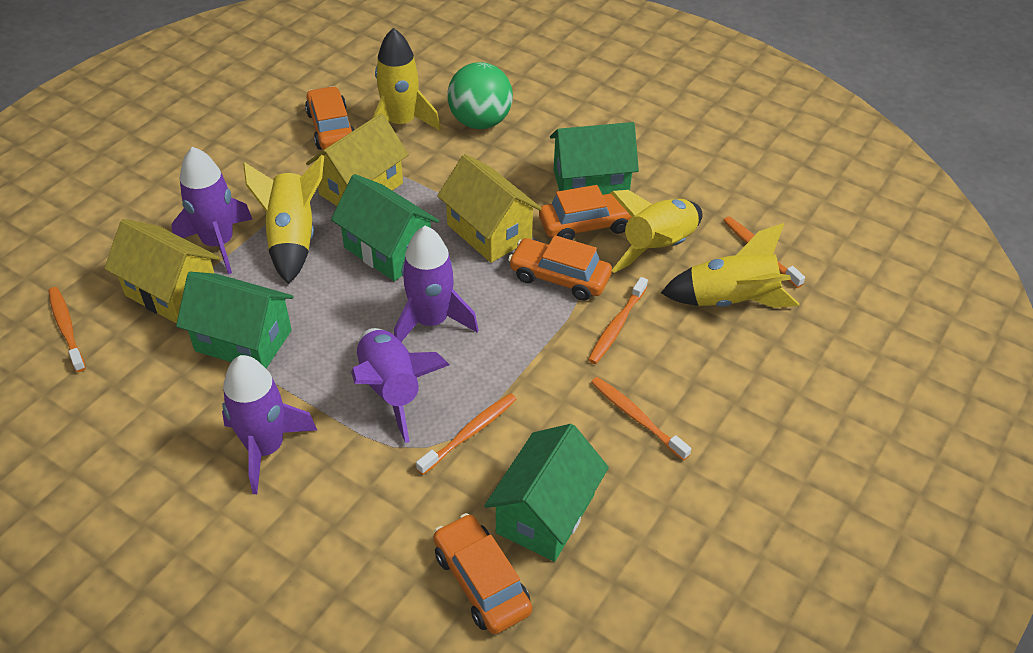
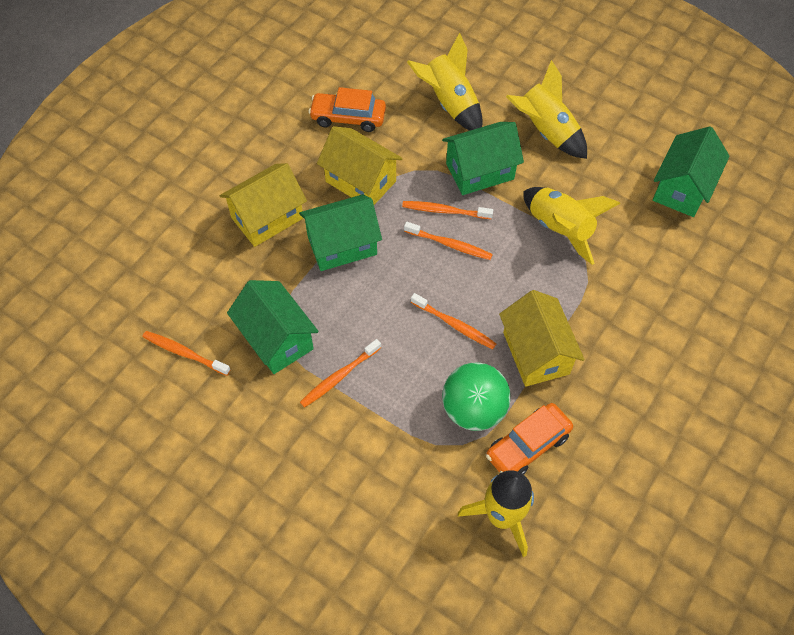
orange car: 4 -> 2
purple rocket: 4 -> 0

